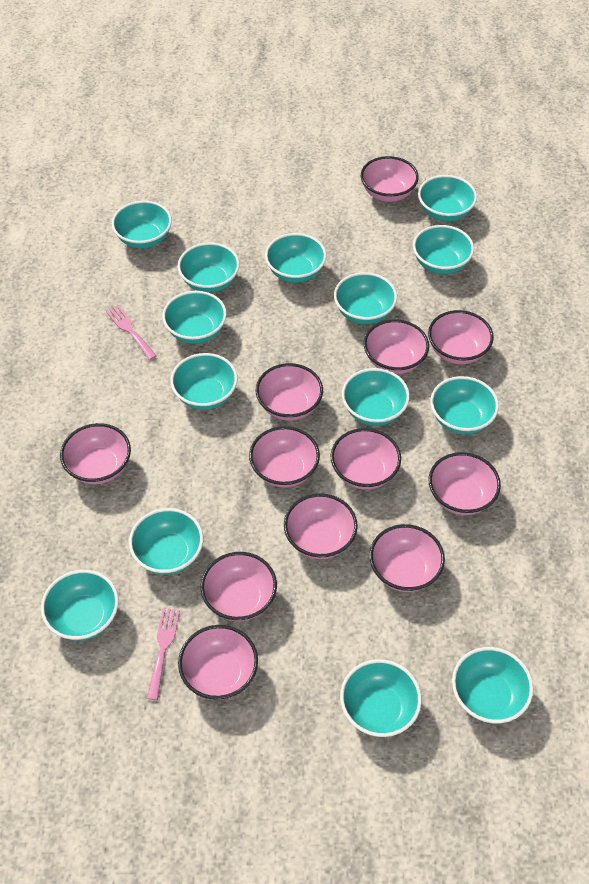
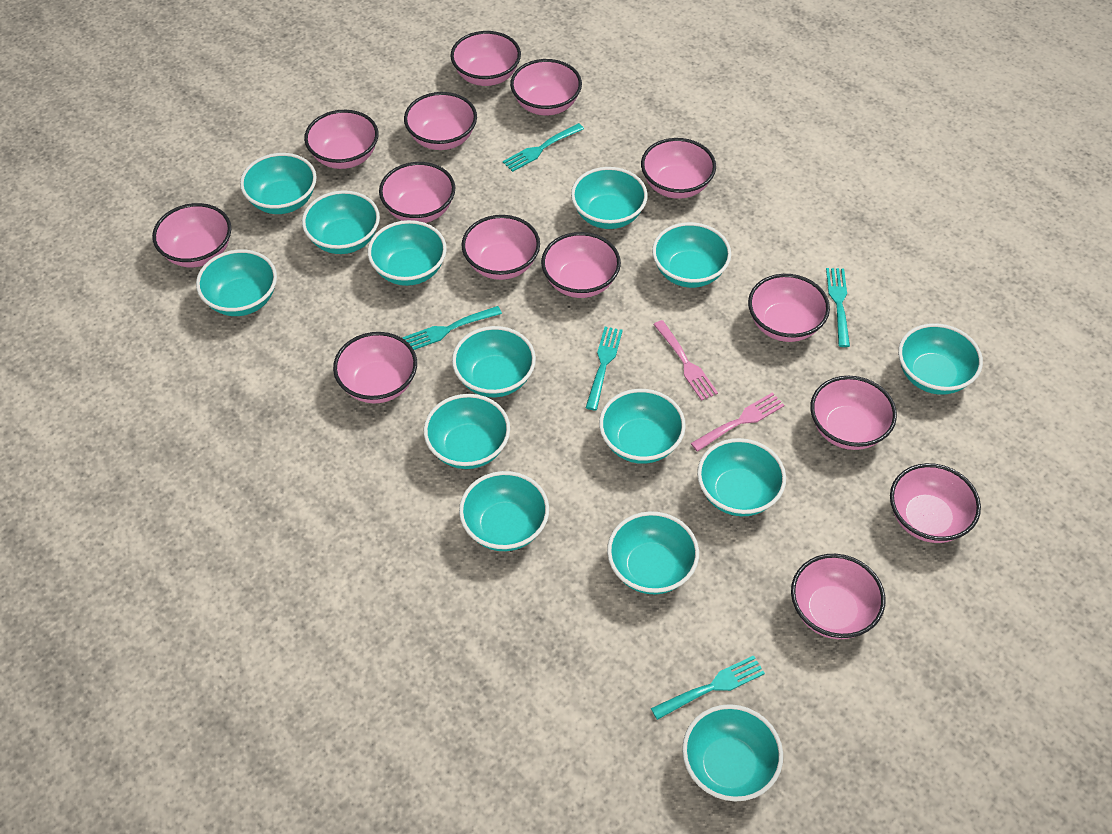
pink bowl: 12 -> 14
turquoise fork: 0 -> 5

